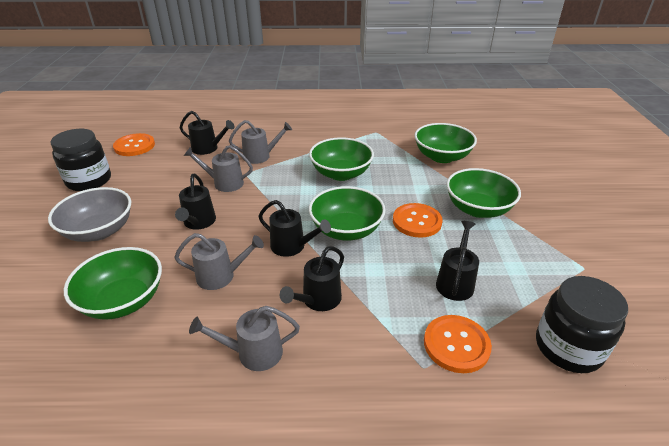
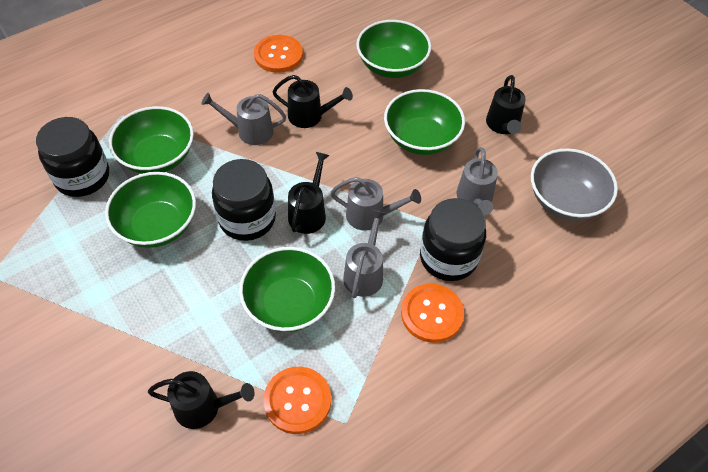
black jar: 2 -> 3
black watering can: 5 -> 4

